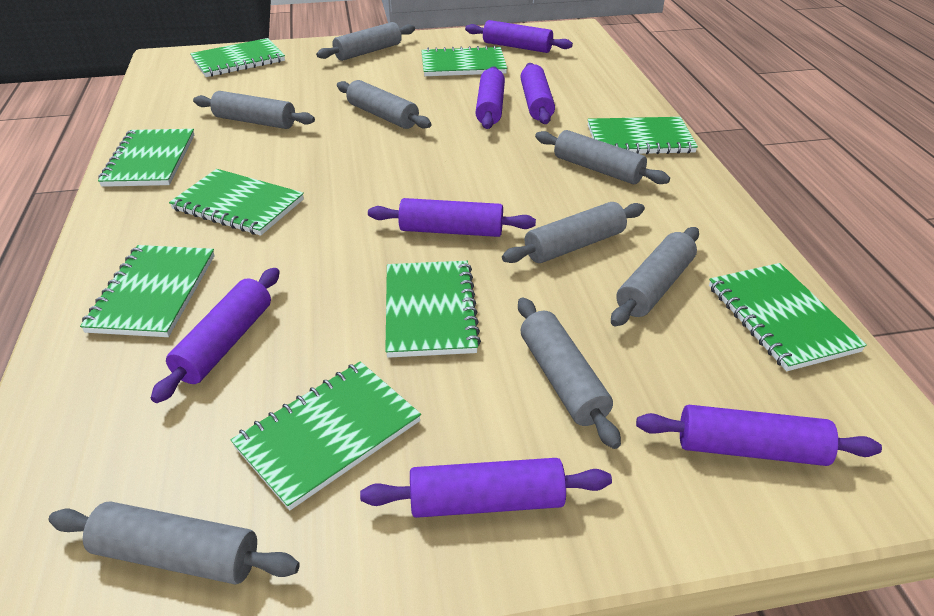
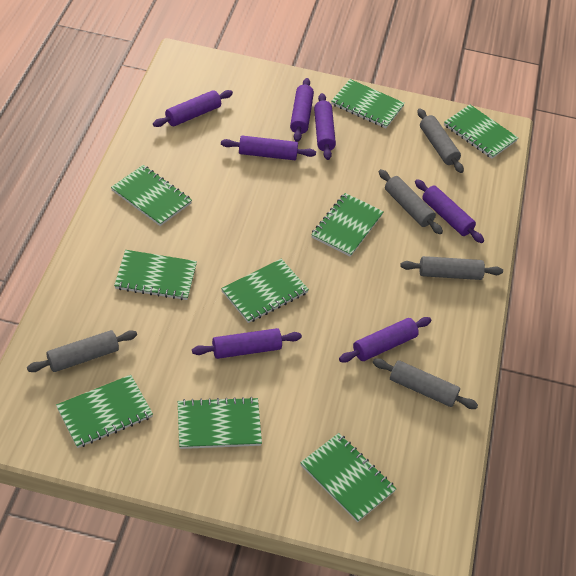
grey rolling pin: 8 -> 5

